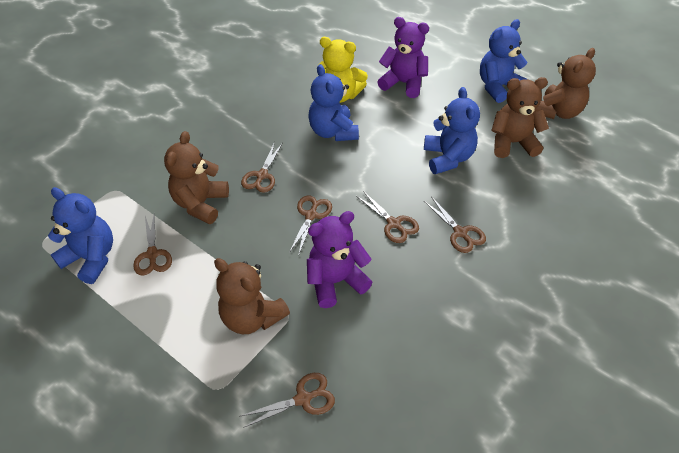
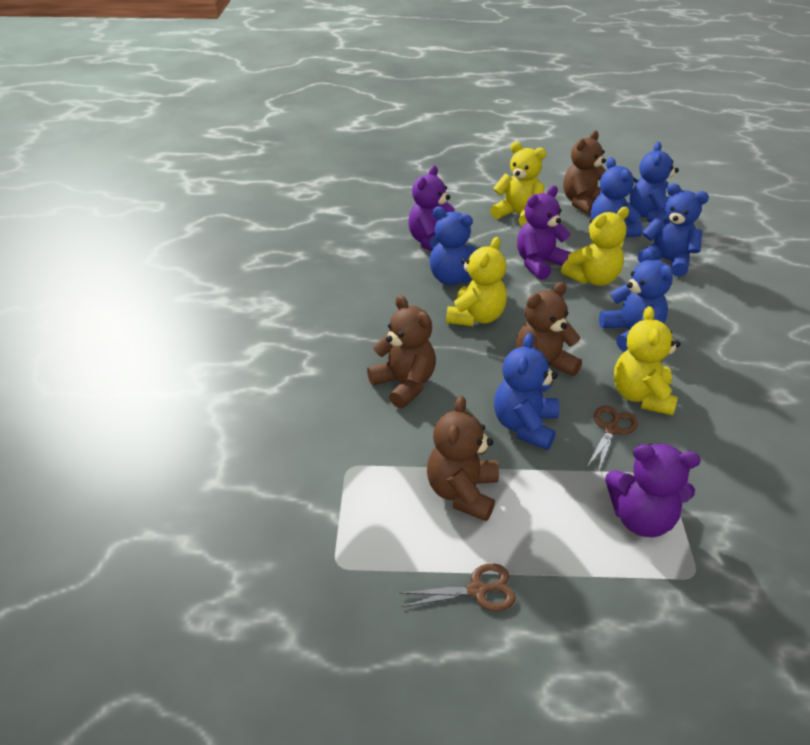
blue teddy bear: 4 -> 6
brown scissors: 6 -> 2
purple teddy bear: 2 -> 3
yellow teddy bear: 1 -> 4

